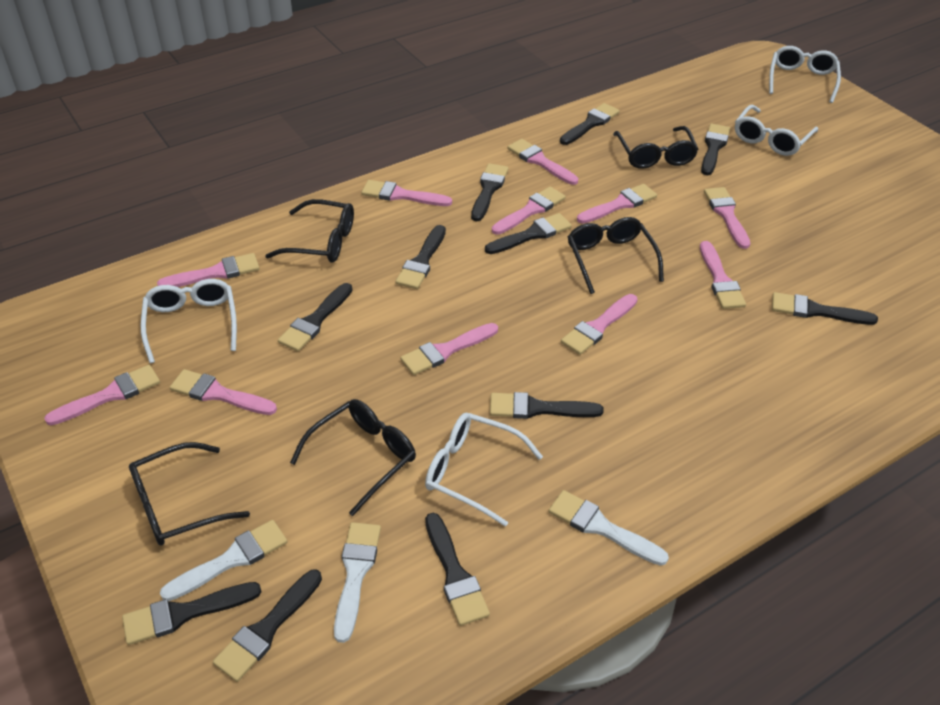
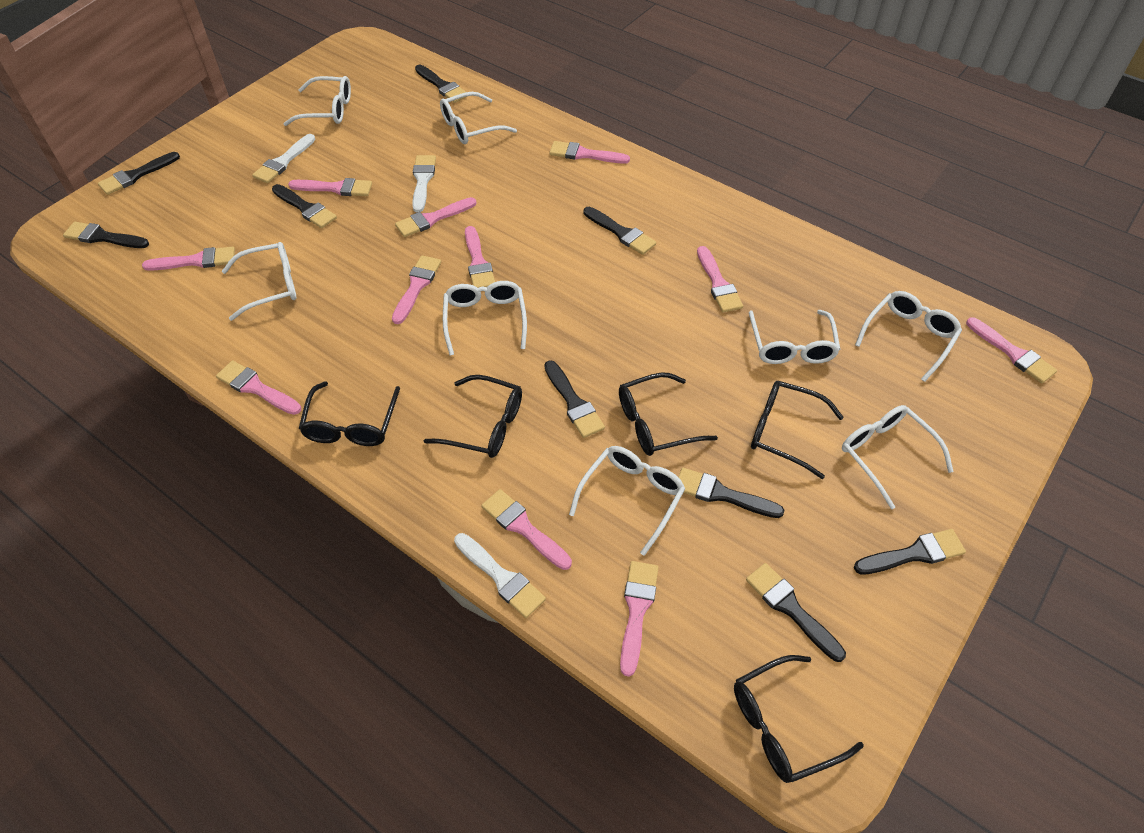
black brush: 11 -> 9
white glasses: 4 -> 8

